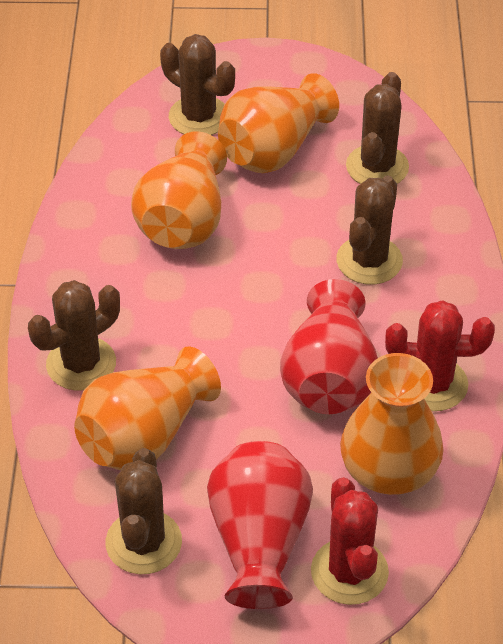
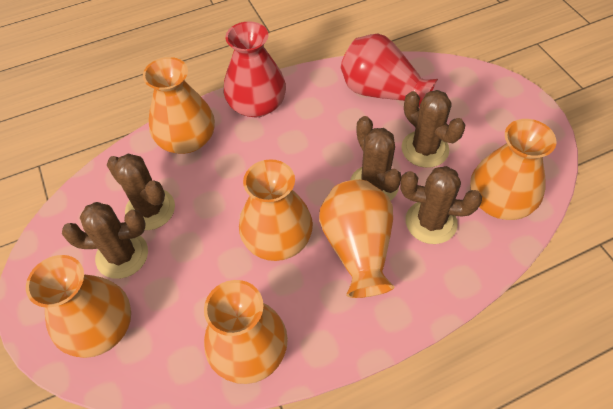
orange vase: 4 -> 6
red cactus: 2 -> 0

